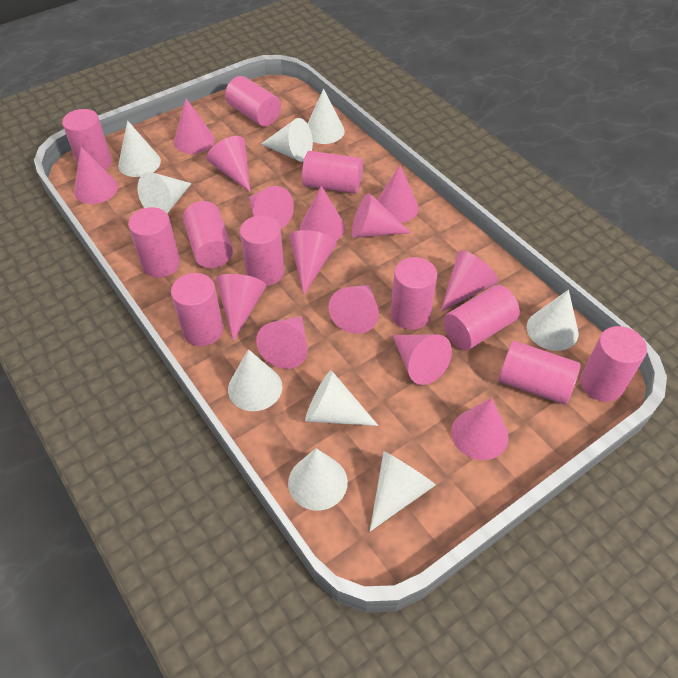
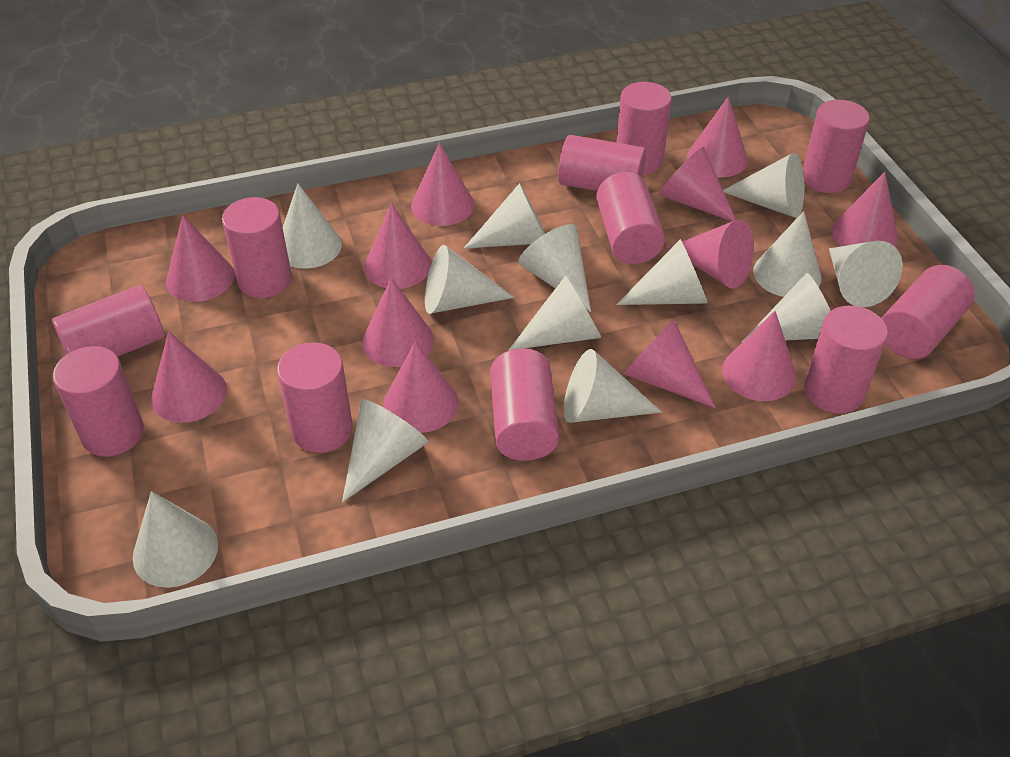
pink cone: 14 -> 12
white cone: 9 -> 13

